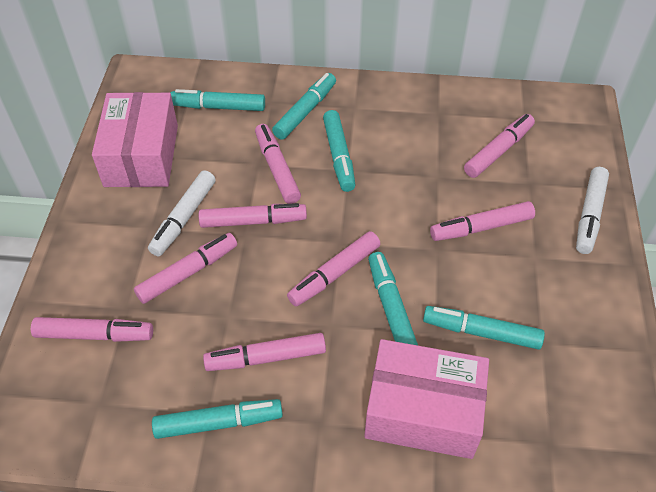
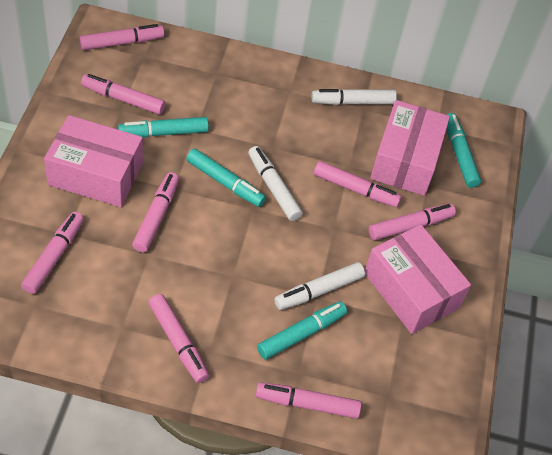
pink box: 2 -> 3
turquoise marker: 6 -> 4
white marker: 2 -> 3

